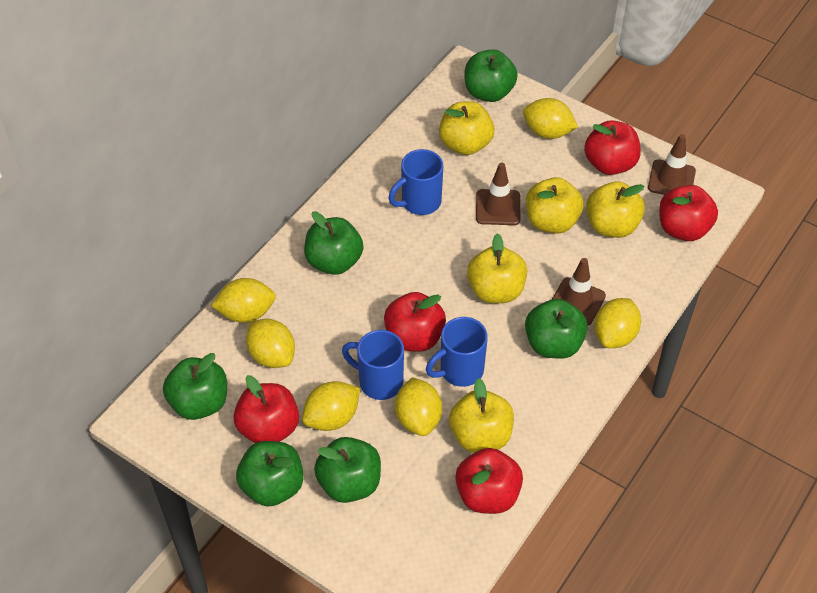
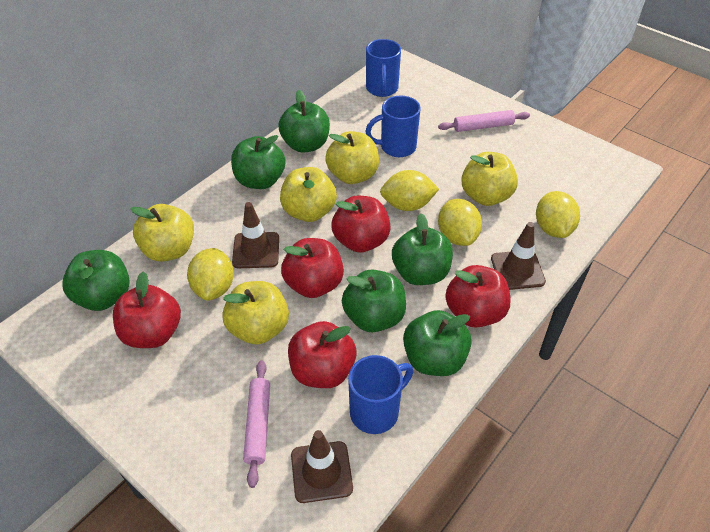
pink rolling pin: 0 -> 2
yellow lemon: 6 -> 4

